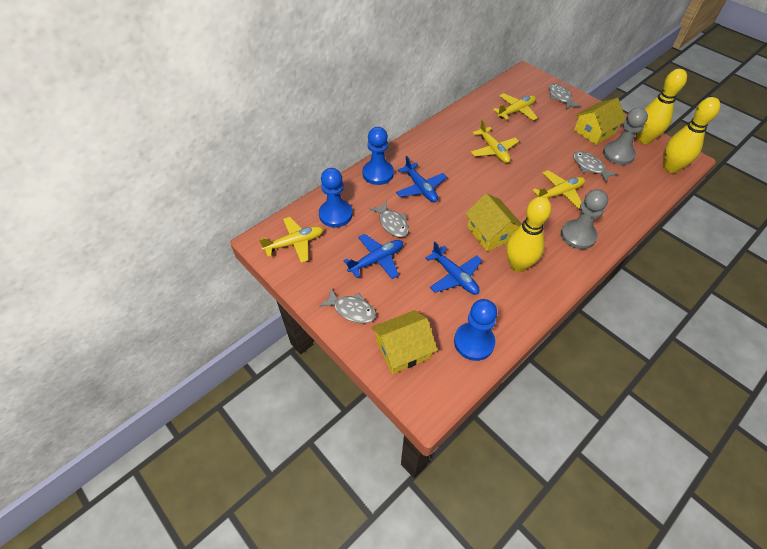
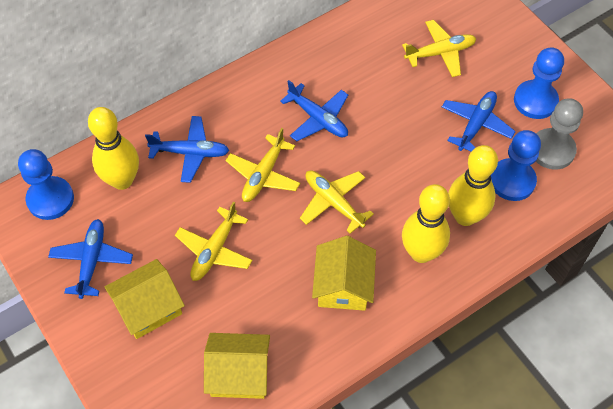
blue plane: 3 -> 4
grey fish: 4 -> 0
grey pawn: 2 -> 1

